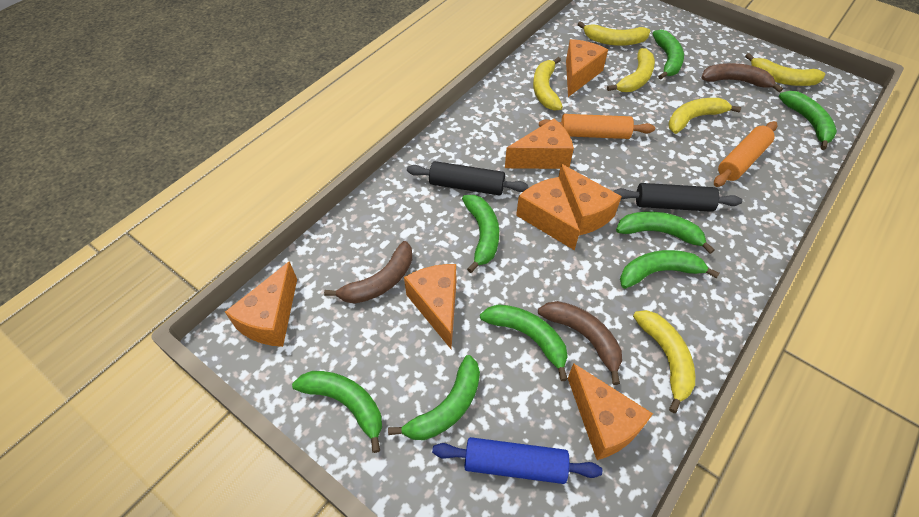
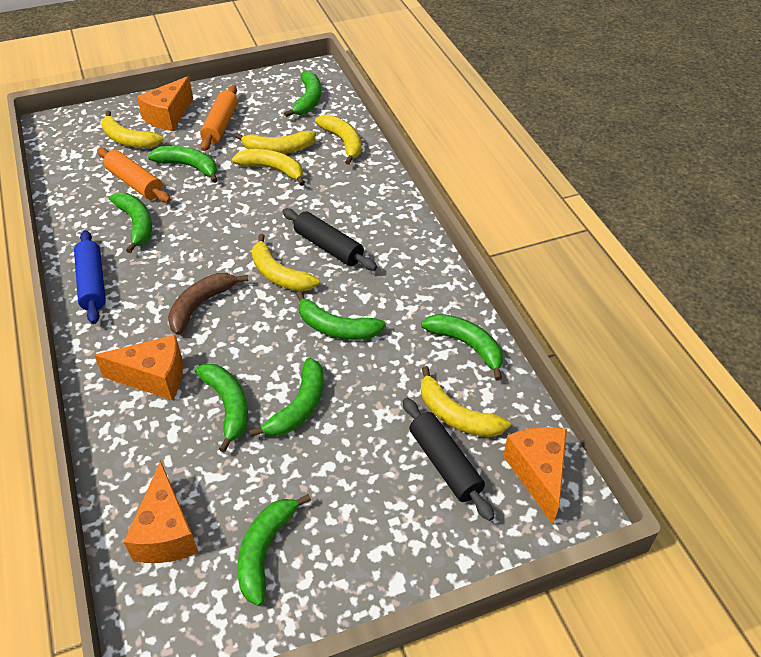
brown banana: 3 -> 1
orange cheese: 7 -> 4

